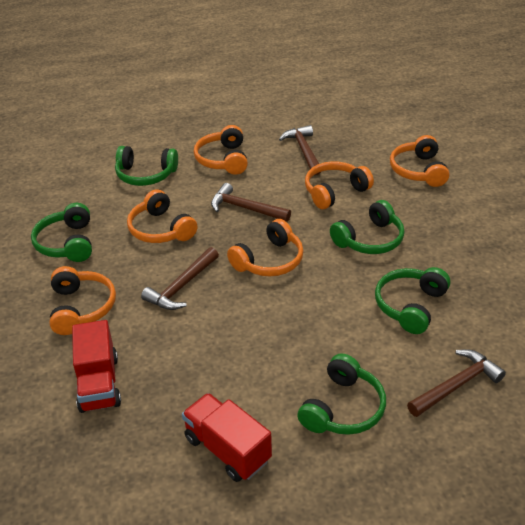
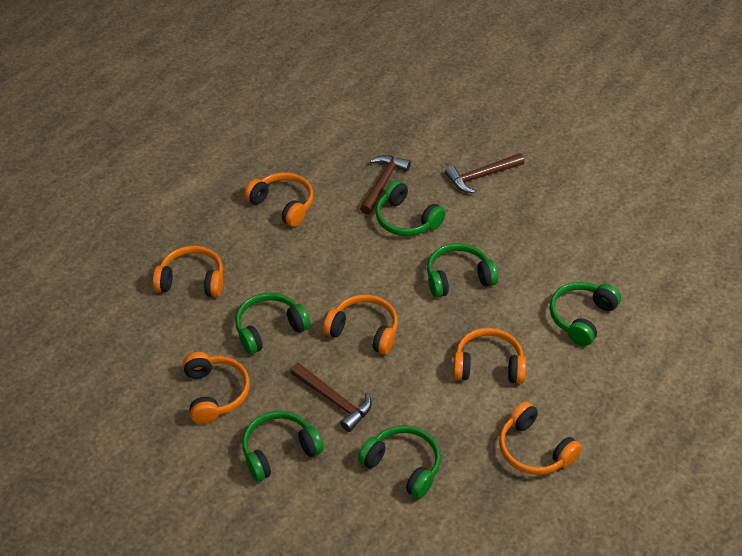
brown hammer: 4 -> 3
green headphones: 5 -> 6
red truck: 2 -> 0

